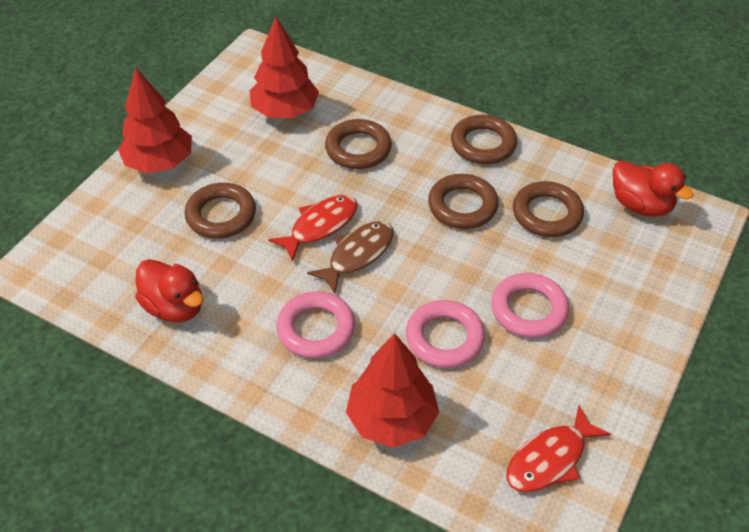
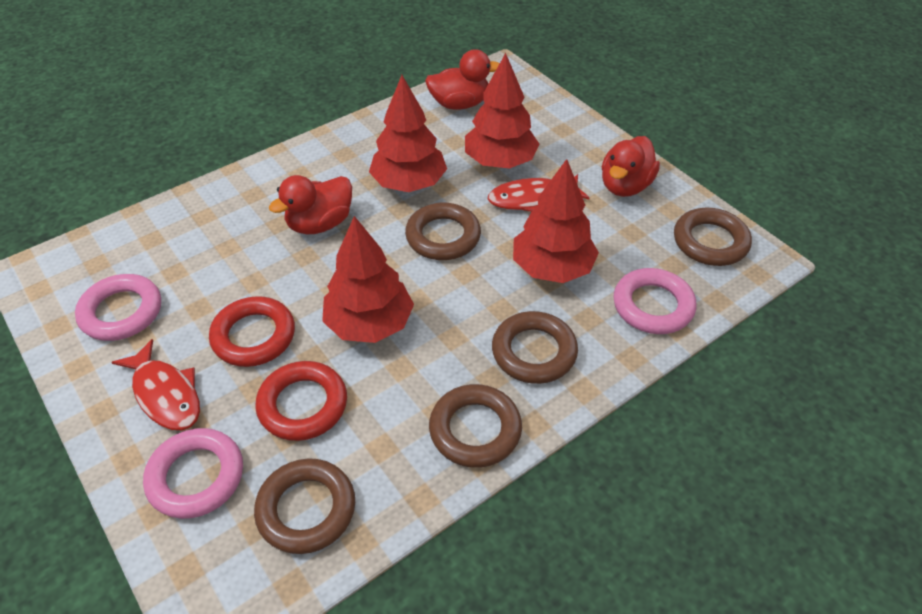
brown fish: 1 -> 0
red duck: 2 -> 3
red ring: 0 -> 2
red tree: 3 -> 4

